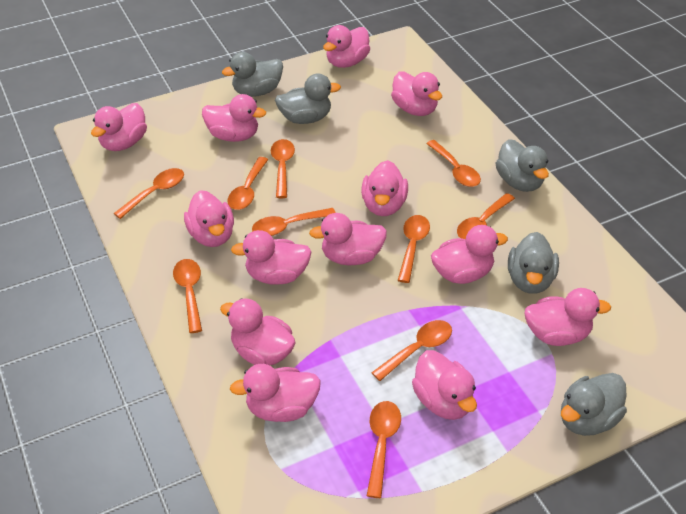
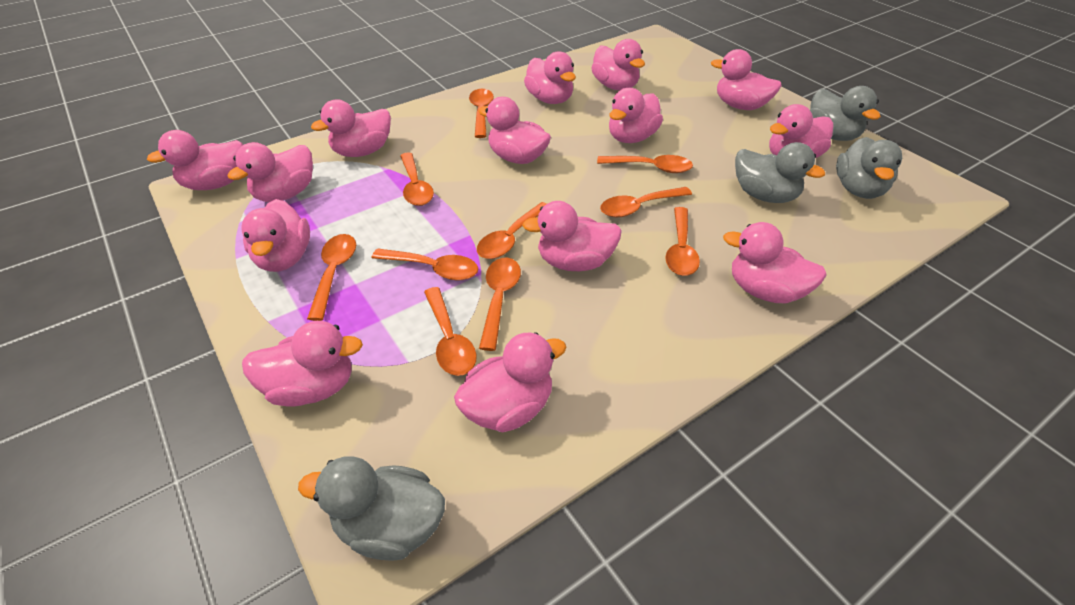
grey duck: 5 -> 4
pink duck: 13 -> 14

